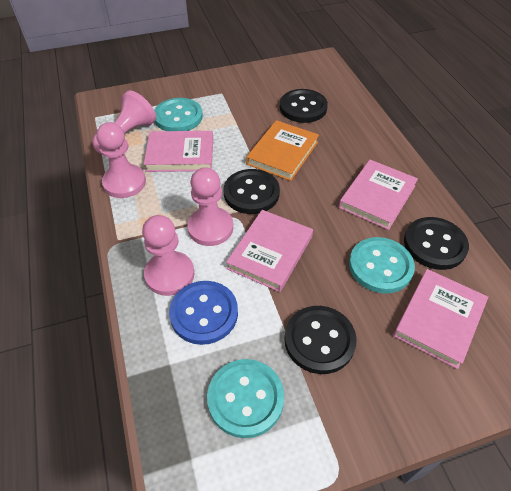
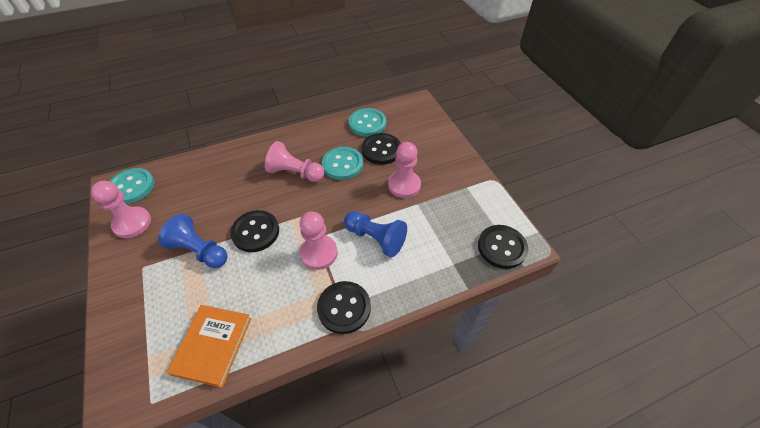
blue button: 1 -> 0
blue pawn: 0 -> 2
pink book: 4 -> 0

